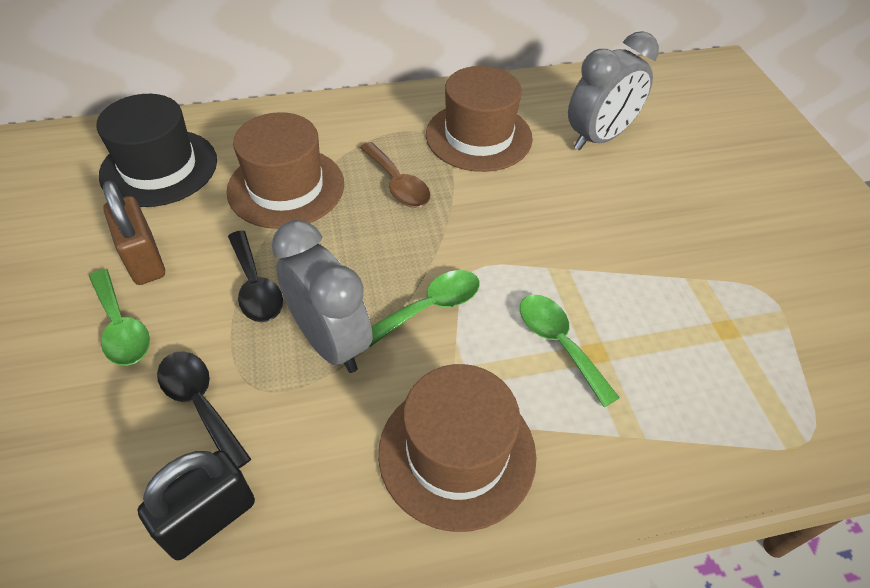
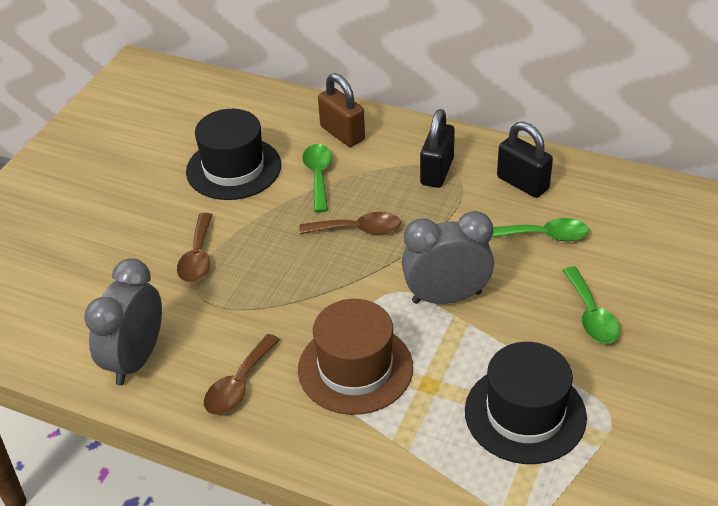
black hat: 1 -> 2
black padlock: 1 -> 2
black spoon: 2 -> 0
brown hat: 3 -> 1
brown spoon: 1 -> 3

